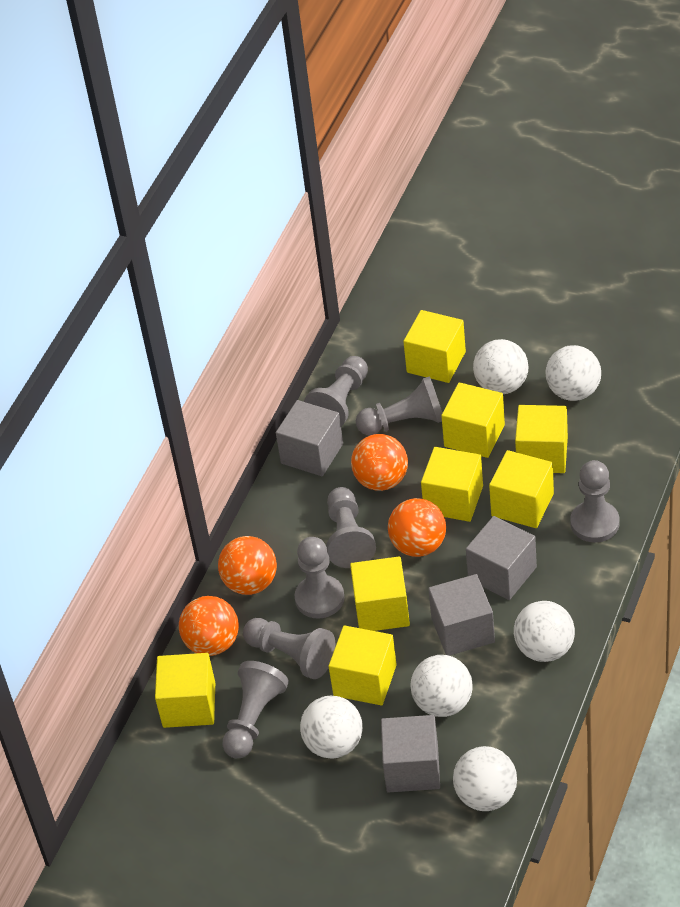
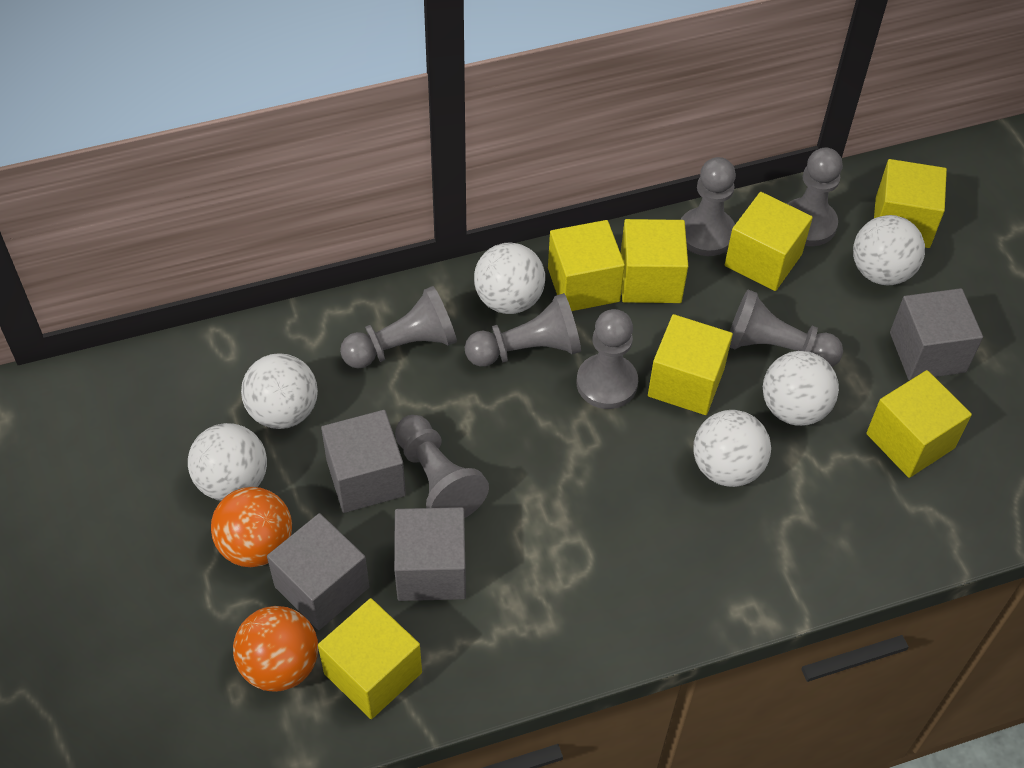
orange ball: 4 -> 2
yellow cube: 8 -> 7

